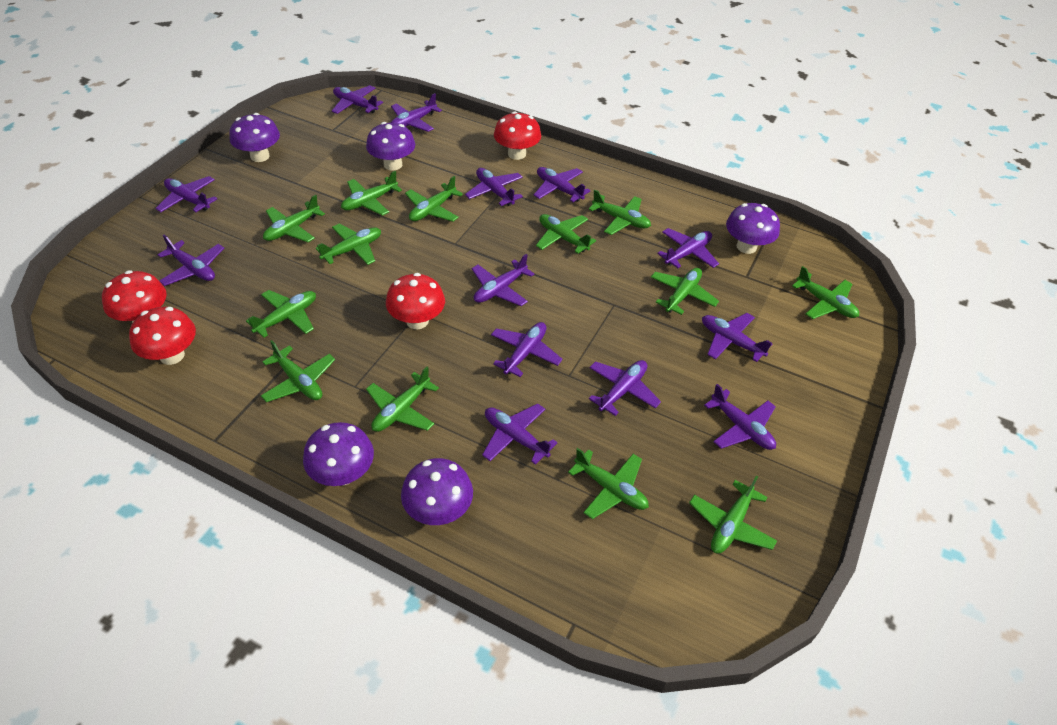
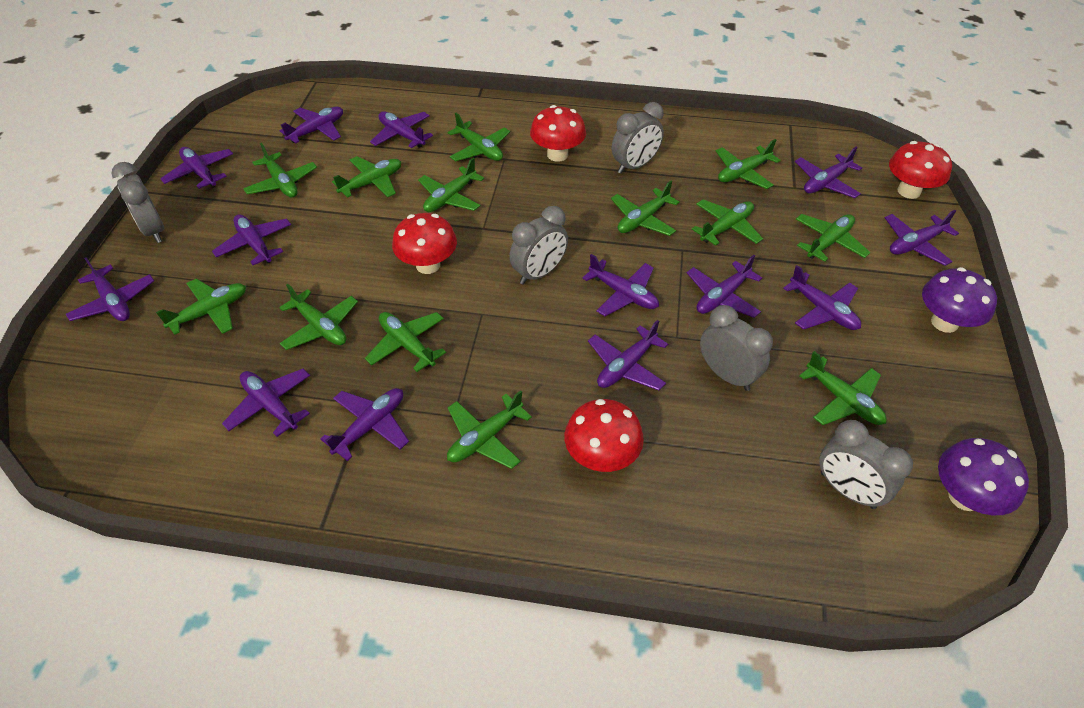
grey clock: 0 -> 5
purple mushroom: 5 -> 2

